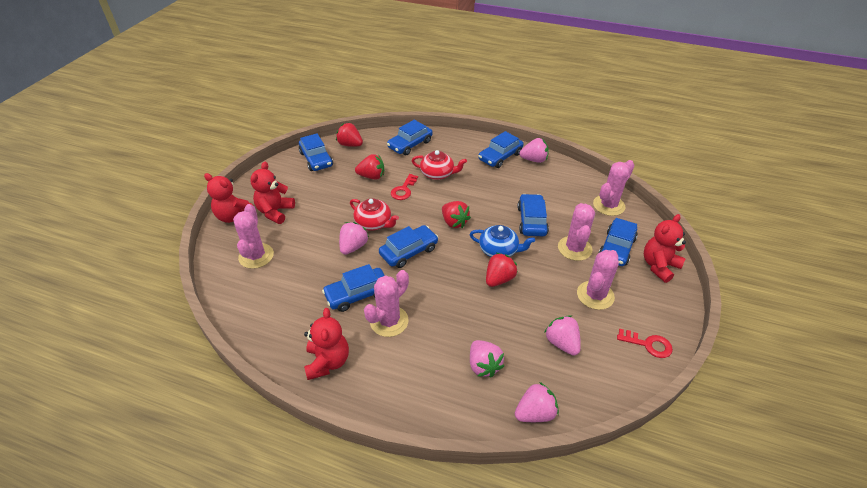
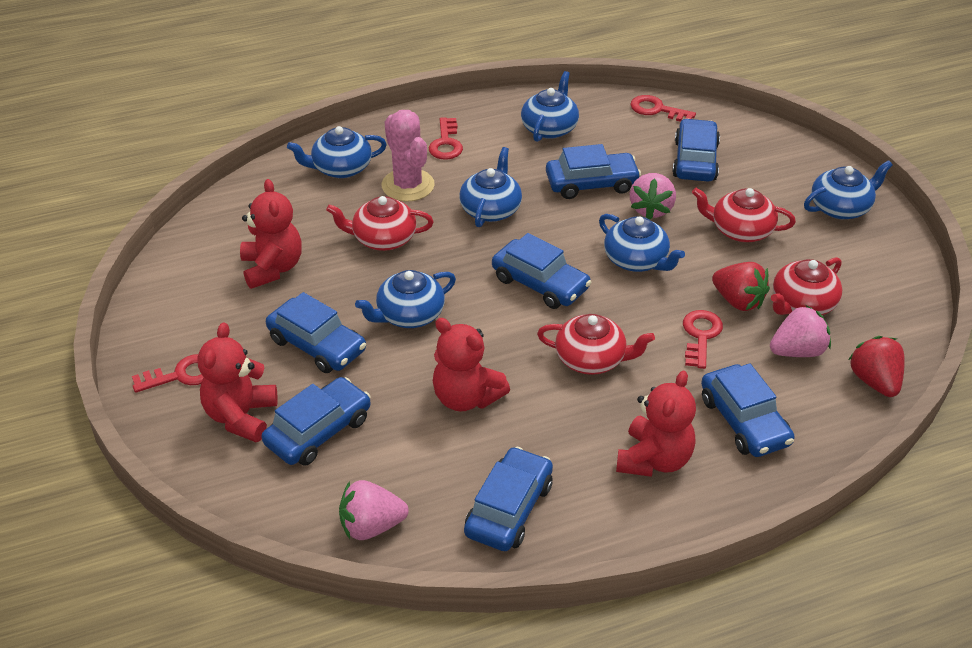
blue teapot: 1 -> 6
pink cactus: 5 -> 1
pink strawberry: 5 -> 3
red key: 2 -> 4
red strawberry: 4 -> 2
red teapot: 2 -> 4

